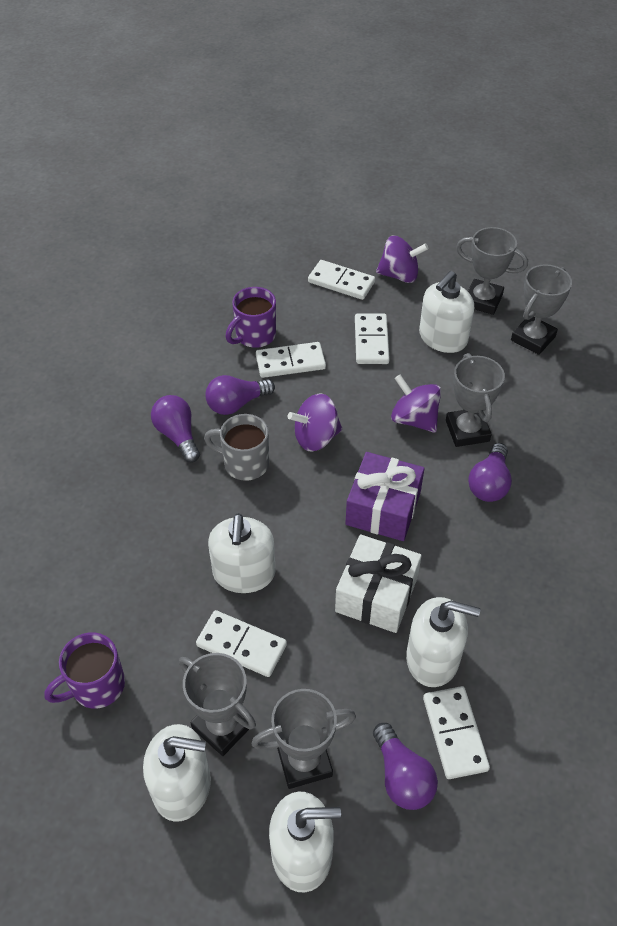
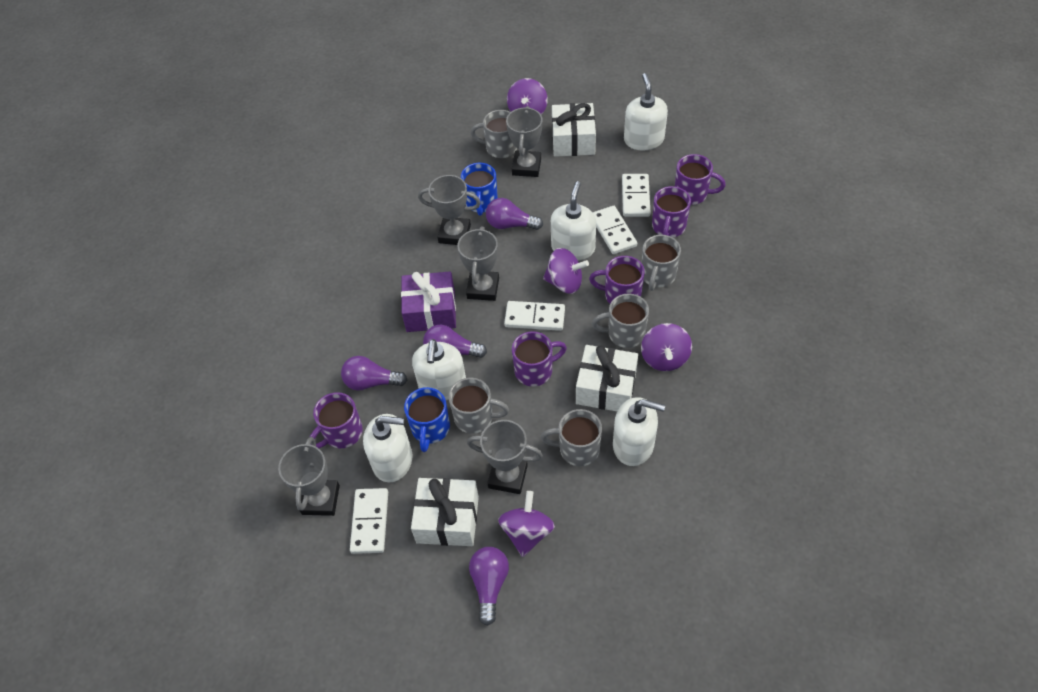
blue mug: 0 -> 2
grey mug: 1 -> 5
purple mug: 2 -> 5
purple spinning top: 3 -> 4
white domino: 5 -> 4
white gift: 1 -> 3

